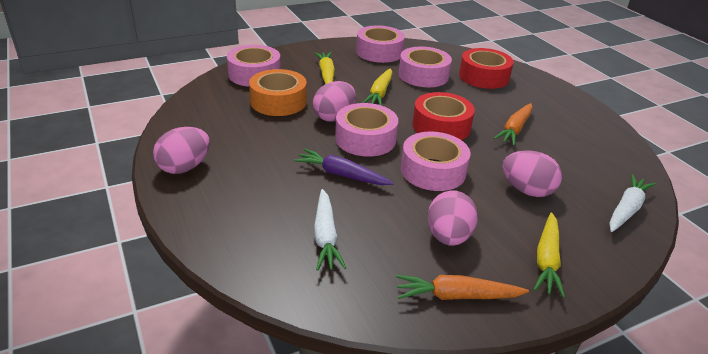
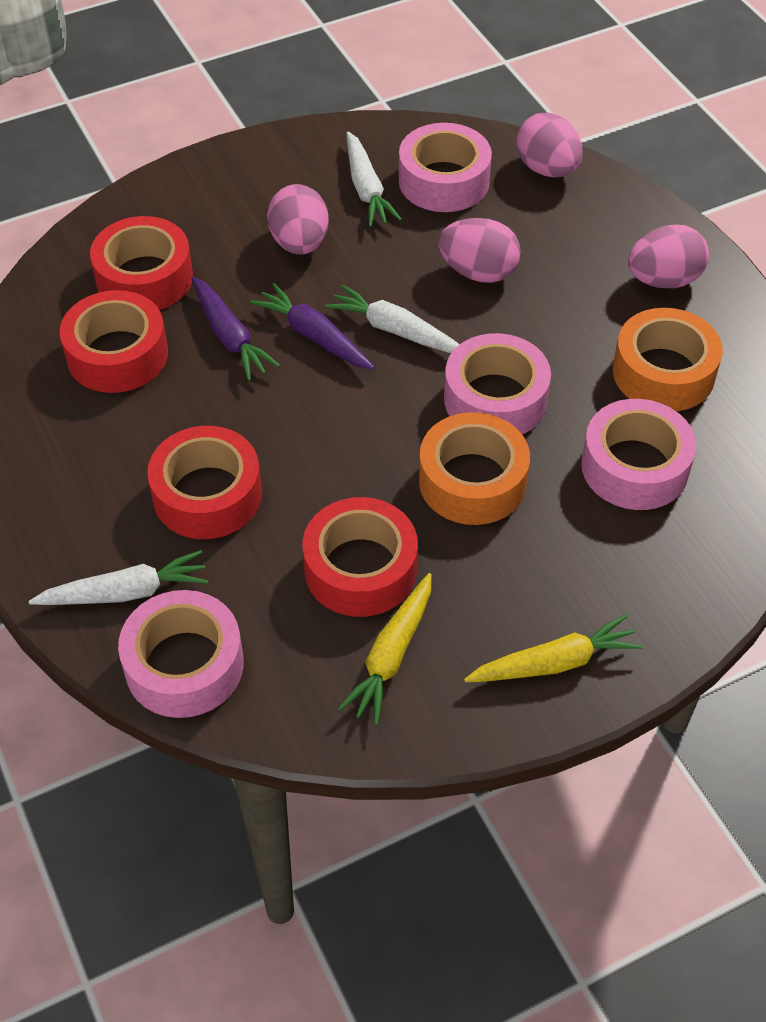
orange carrot: 2 -> 0
orange tape: 1 -> 2
pink tape: 5 -> 4
purple carrot: 1 -> 2
red tape: 2 -> 4
white carrot: 2 -> 3
yellow carrot: 3 -> 2

